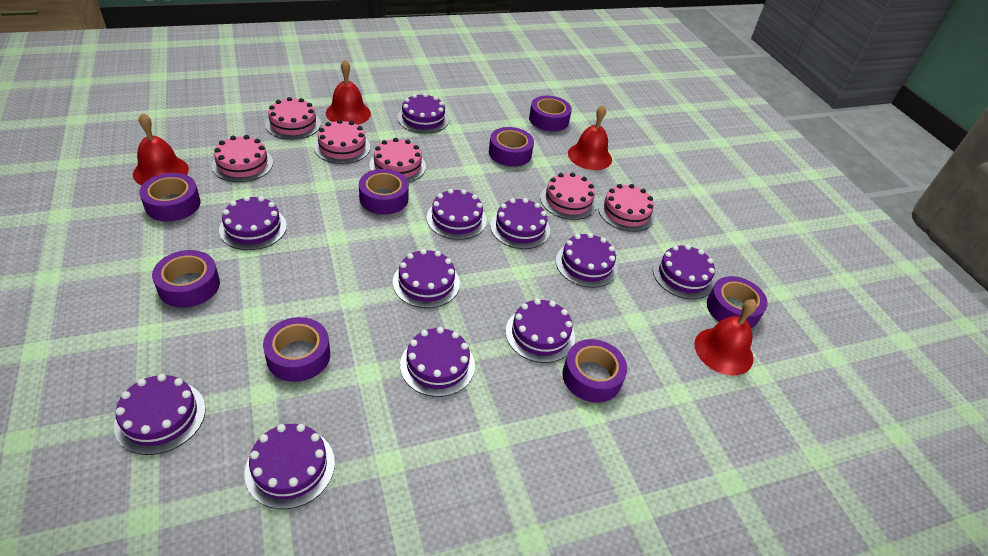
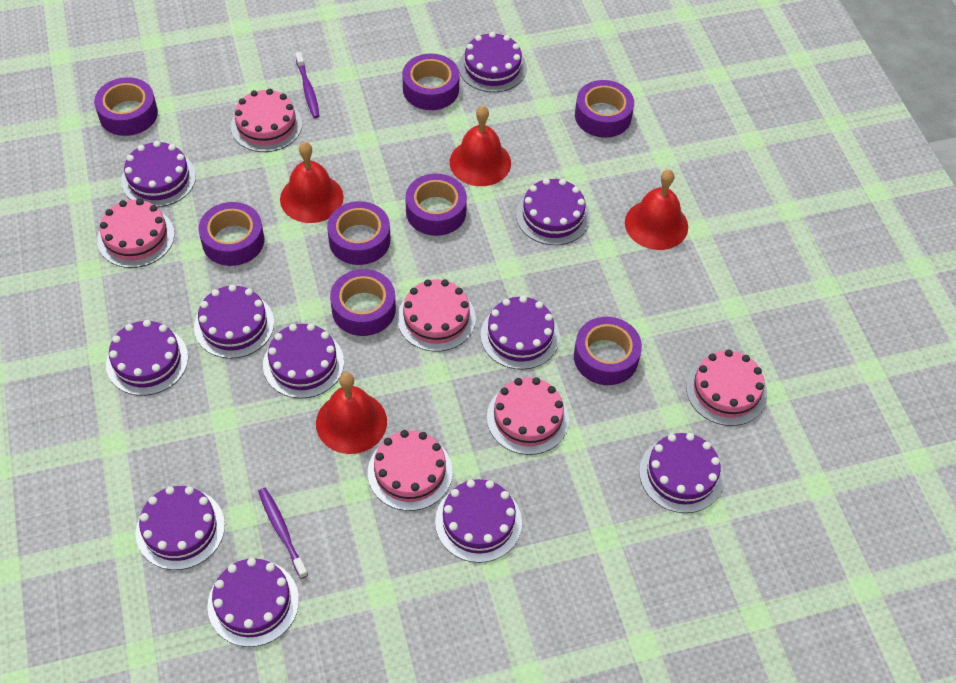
purple toothbrush: 0 -> 2

